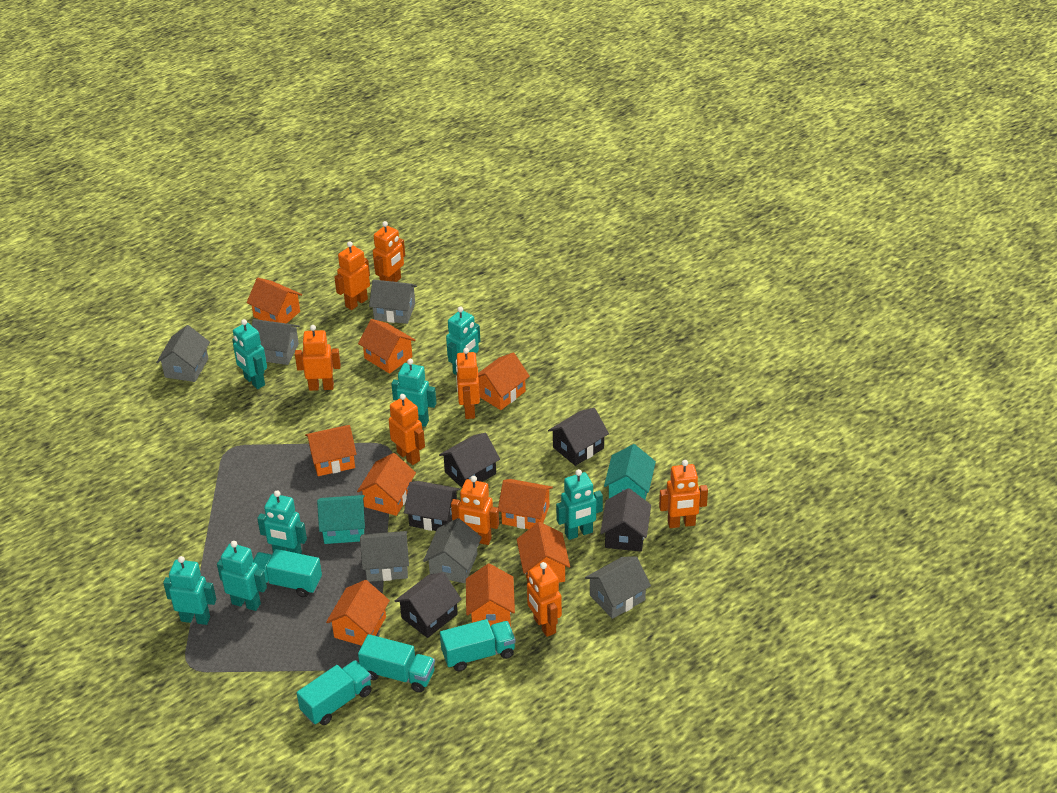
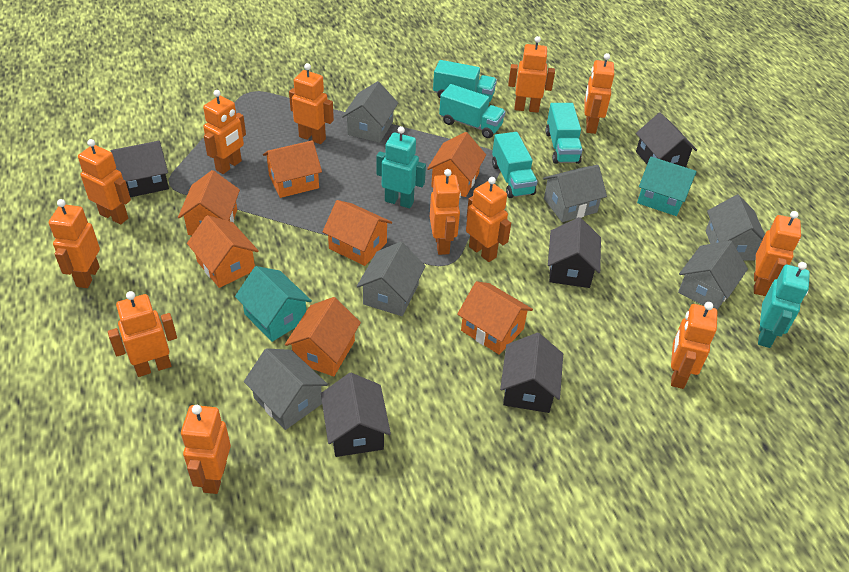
orange house: 9 -> 7
orange robot: 8 -> 12
turquoise robot: 7 -> 2

